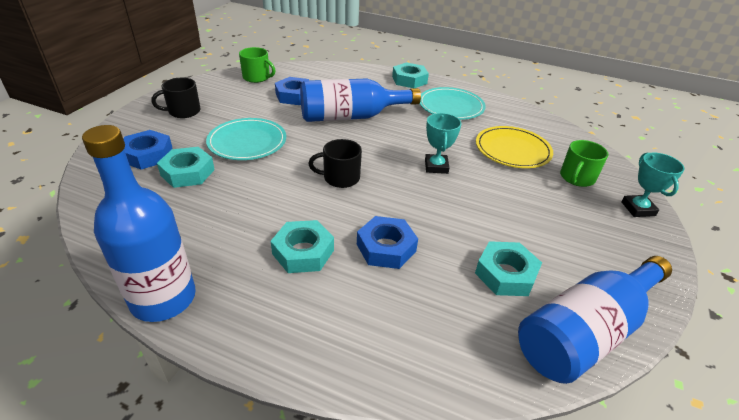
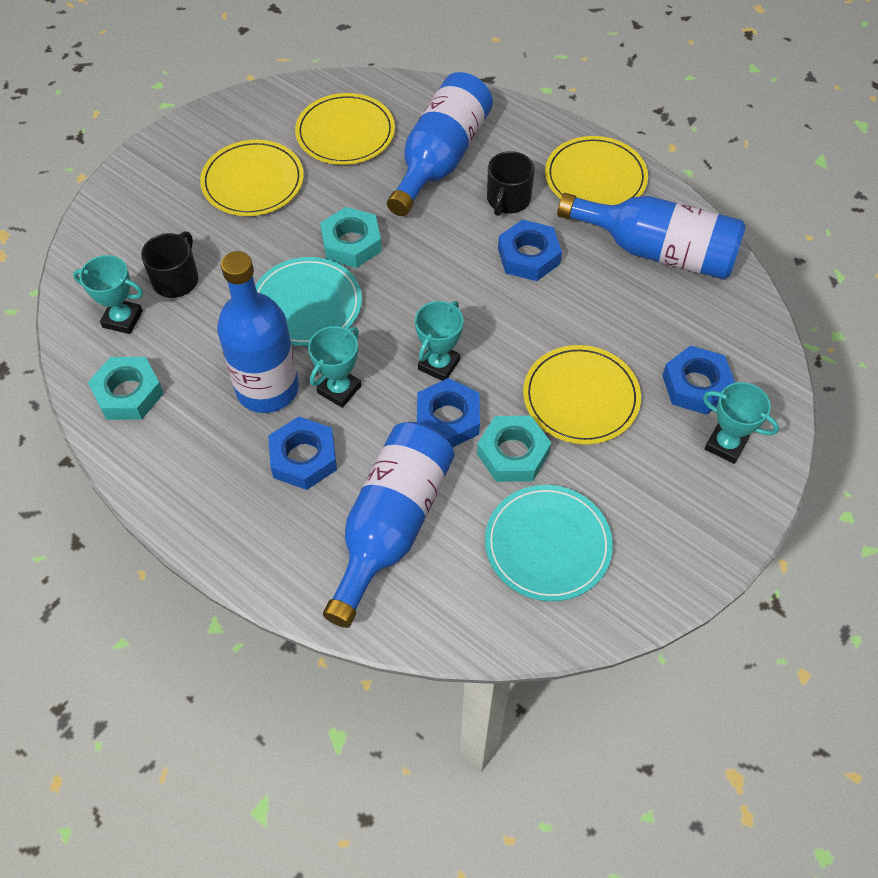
blue bottle: 3 -> 4
blue nut: 3 -> 4
green mug: 2 -> 0
turquoise nut: 4 -> 3
turquoise trophy: 2 -> 4
yellow plate: 1 -> 4

